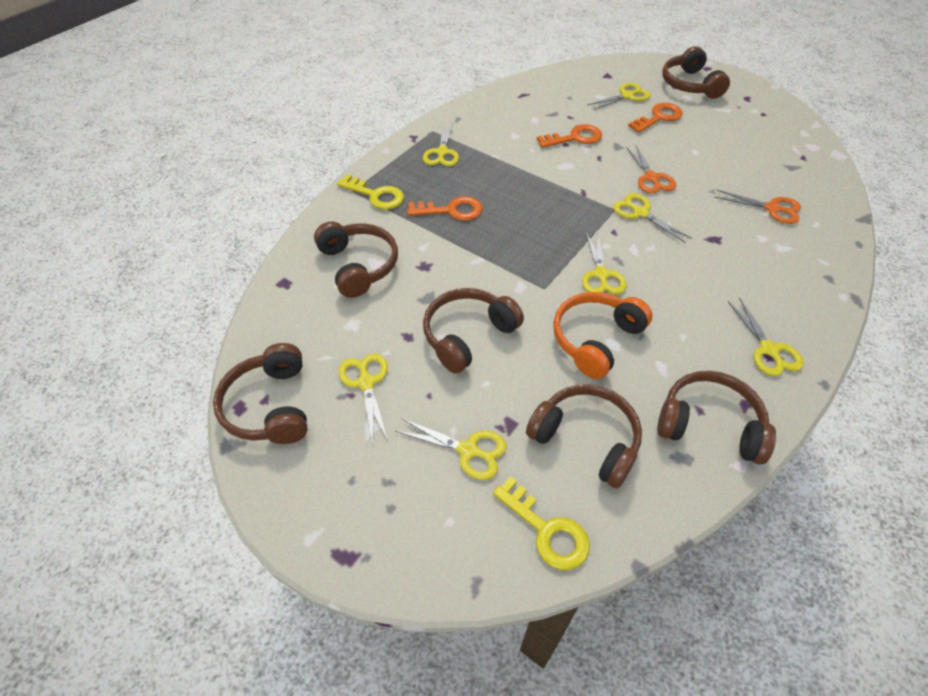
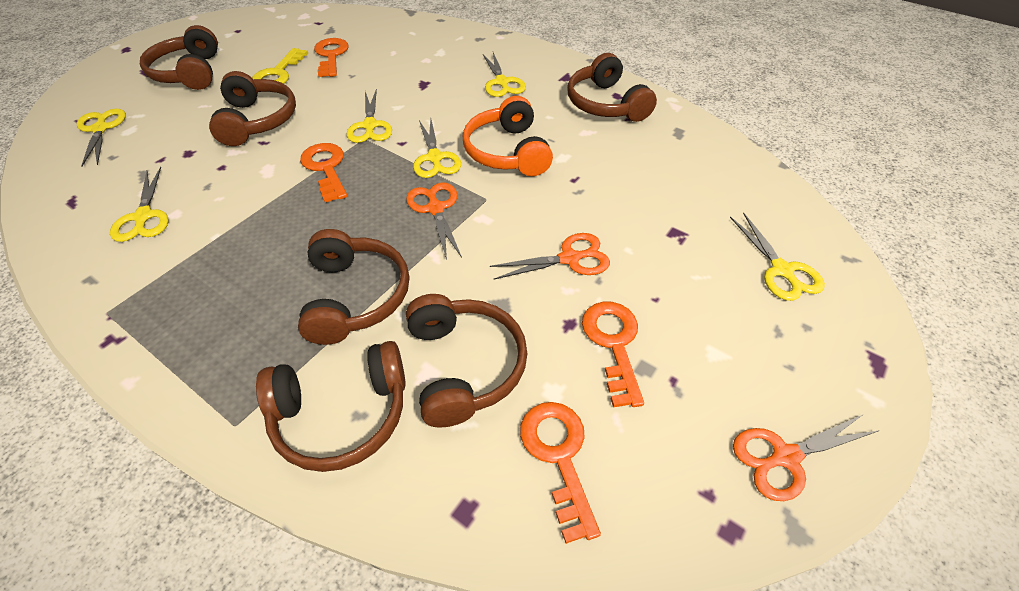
orange key: 3 -> 4
orange scissors: 2 -> 3
yellow key: 2 -> 1
yellow scissors: 7 -> 6

